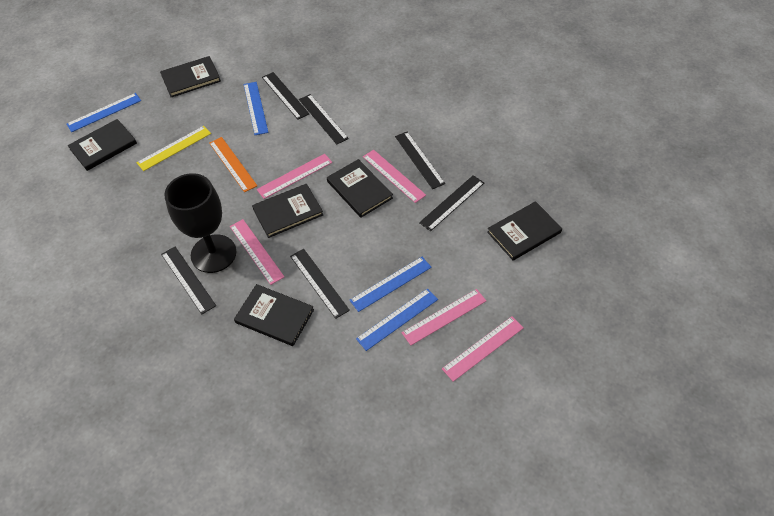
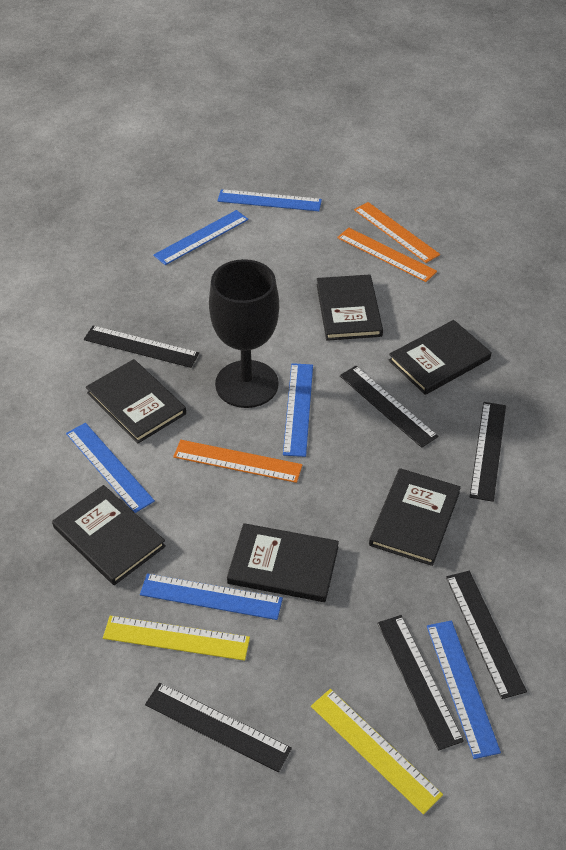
blue ruler: 4 -> 6
orange ruler: 1 -> 3
pink ruler: 5 -> 0
yellow ruler: 1 -> 2

